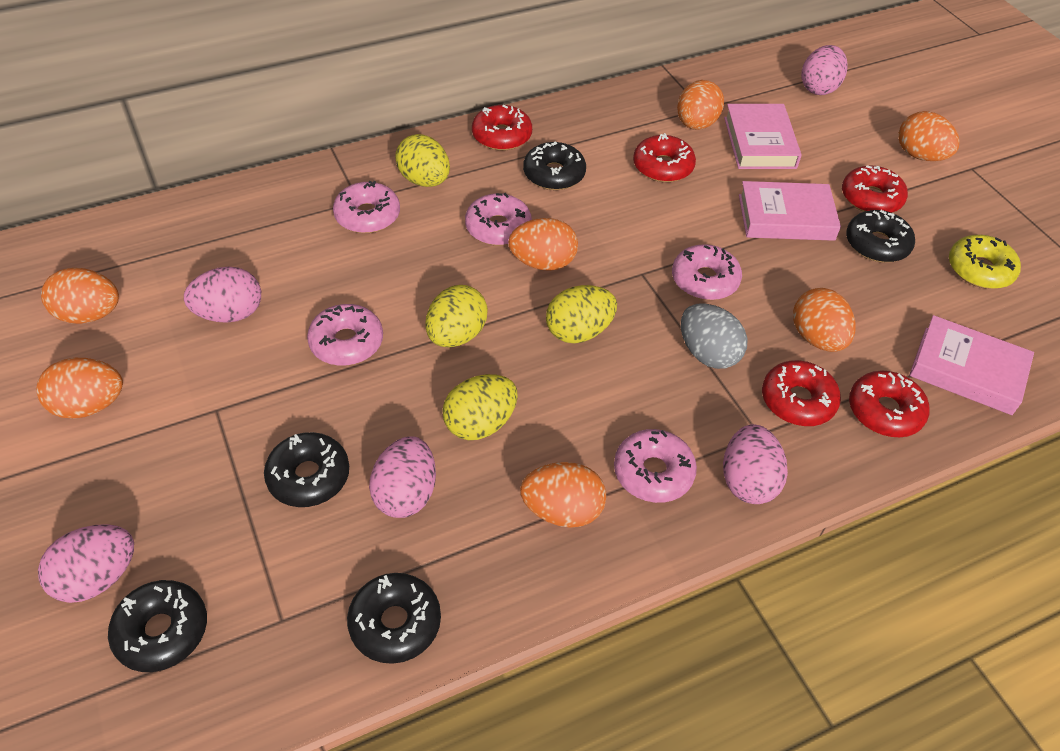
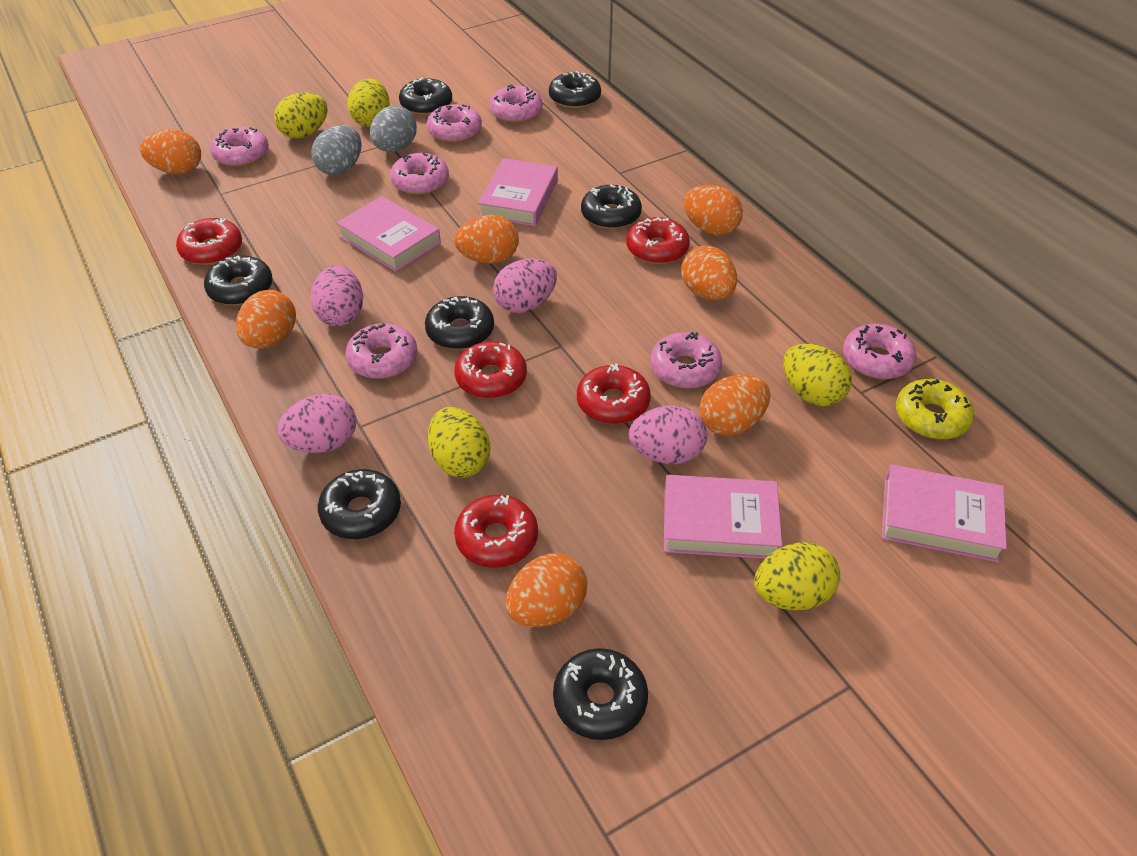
black donut: 5 -> 7
grey egg: 1 -> 2
pink book: 3 -> 4
pink donut: 5 -> 7
pink egg: 5 -> 4
yellow egg: 4 -> 5

